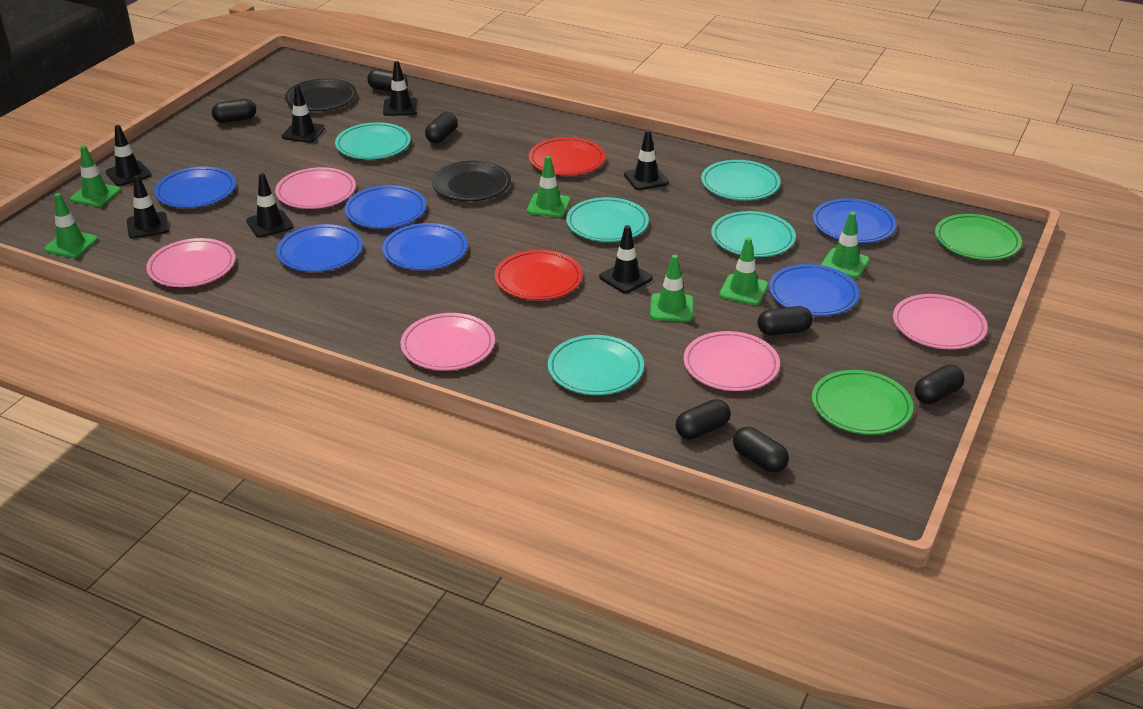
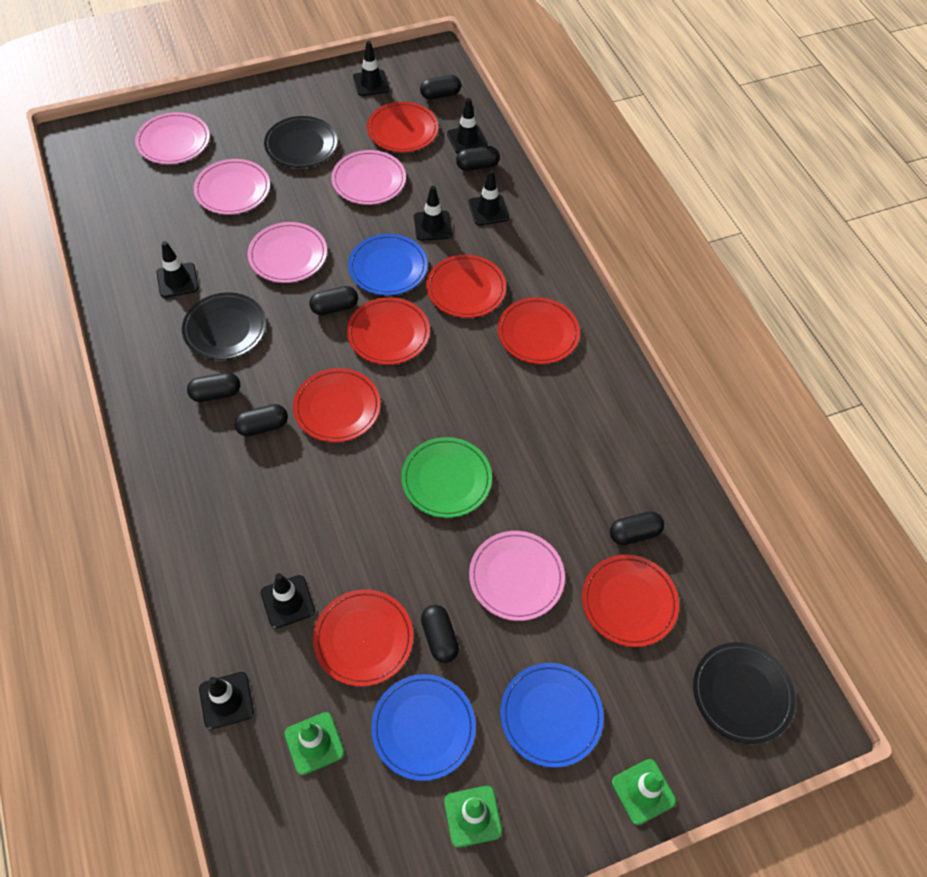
black plate: 2 -> 3
blue plate: 6 -> 3
green plate: 2 -> 1
green traffic cone: 6 -> 3
red plate: 2 -> 7
turquoise plate: 5 -> 0

